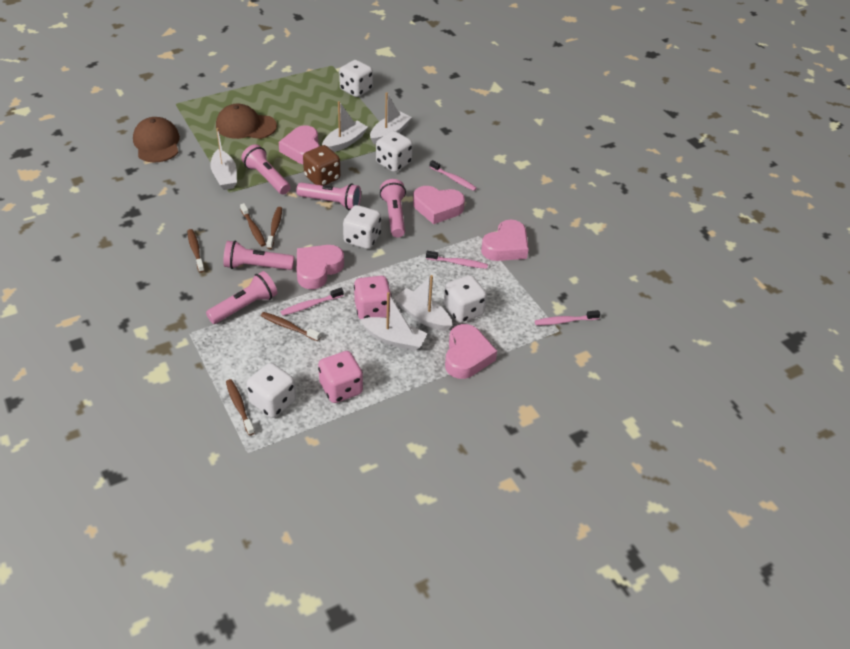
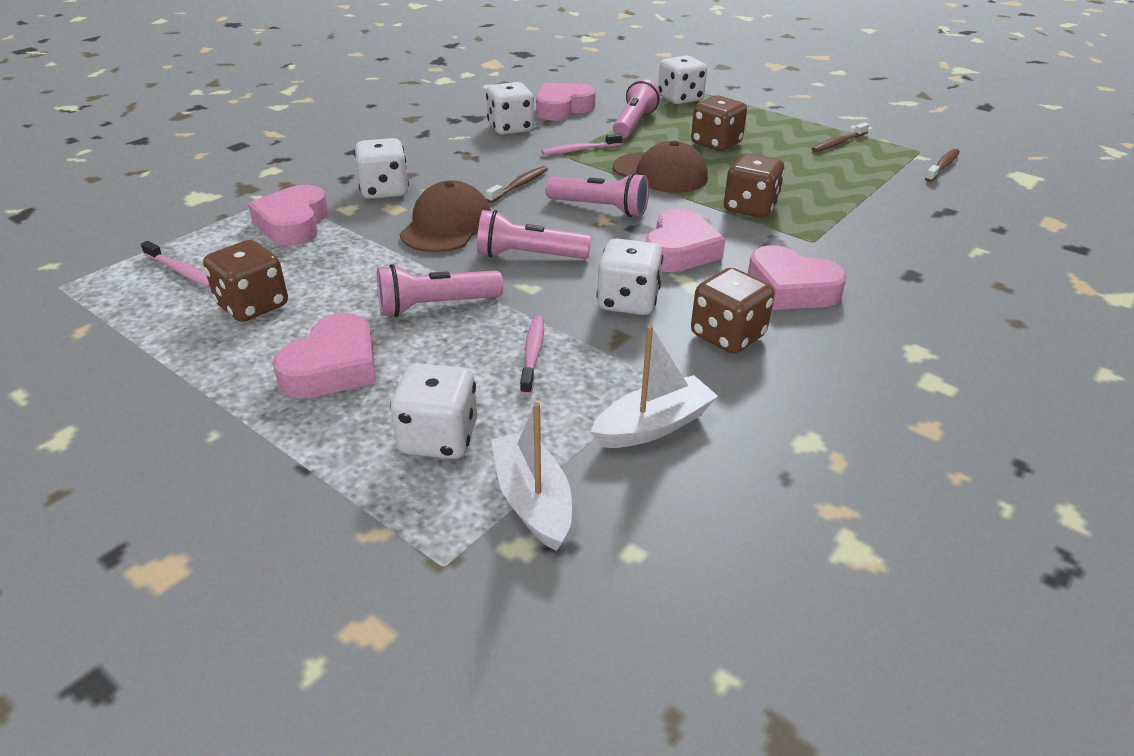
brown dice: 1 -> 4
brown toothbrush: 5 -> 3
pink dice: 2 -> 0
pink flashlight: 5 -> 4
pink toothbrush: 4 -> 3
white boat: 5 -> 2

